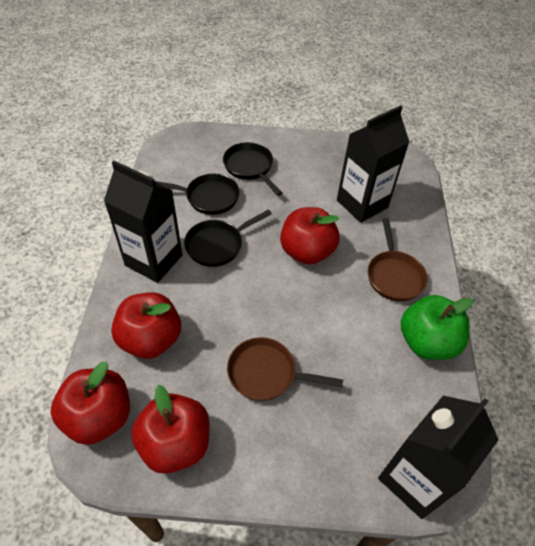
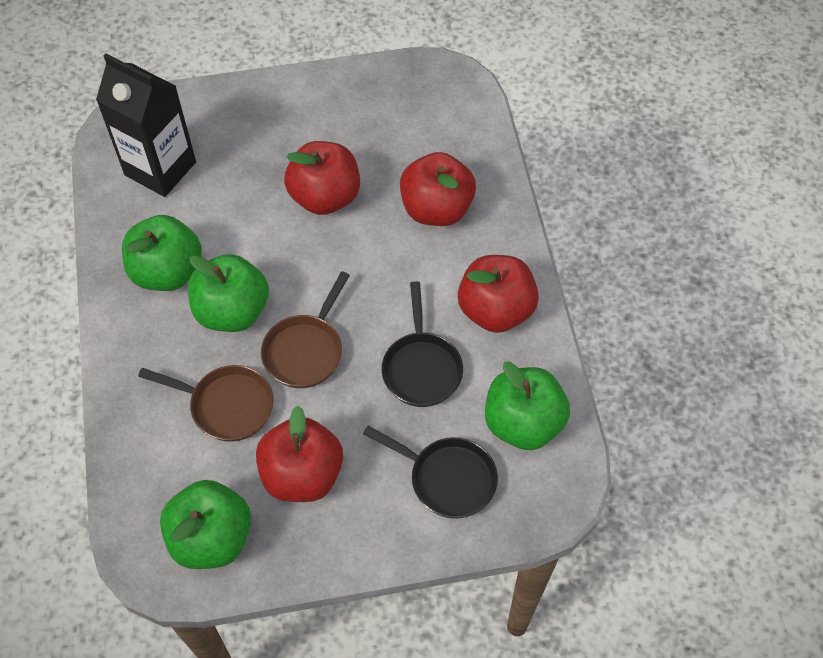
black carton: 3 -> 1
black pan: 3 -> 2
green apple: 1 -> 4

